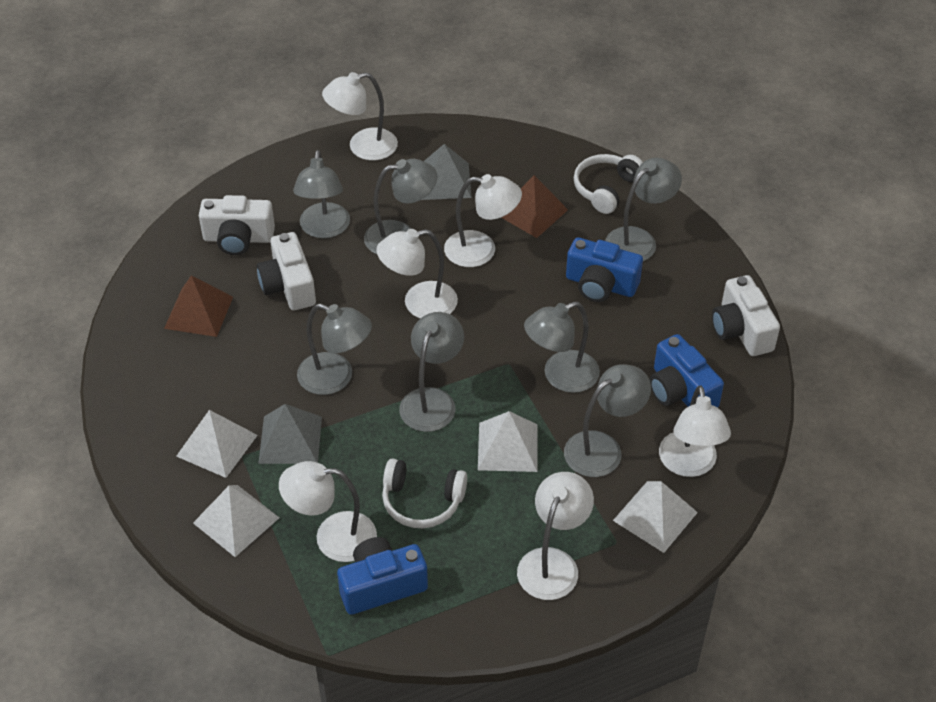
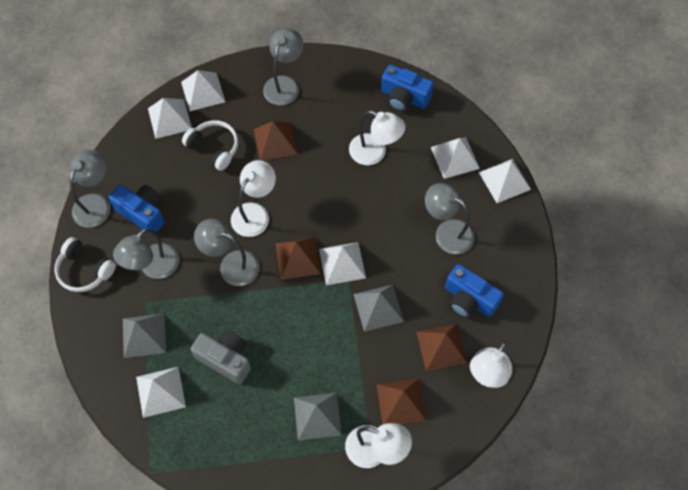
brown pyramid: 2 -> 4
grey camera: 0 -> 1
grey lamp: 7 -> 5
grey pyramid: 2 -> 3
white camera: 3 -> 0
white lamp: 6 -> 4
white pyramid: 4 -> 6

